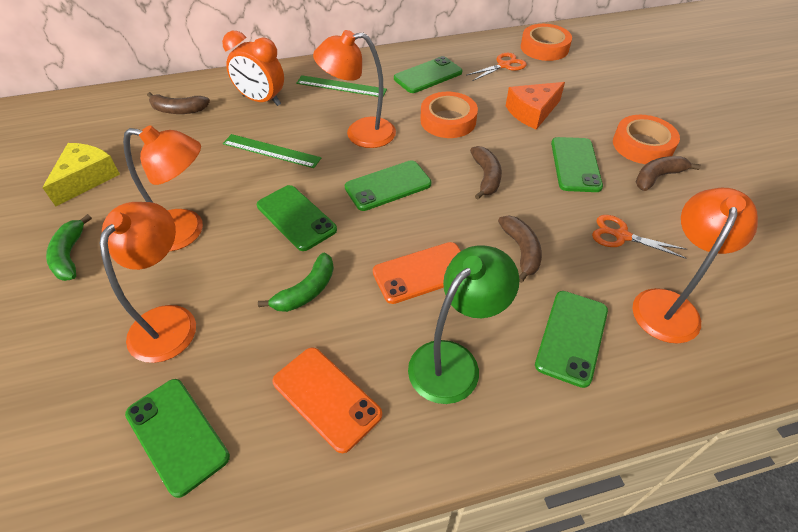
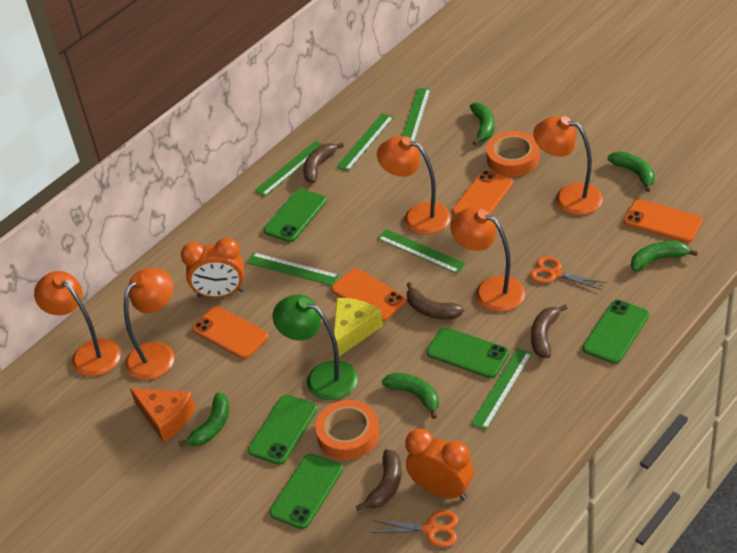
green banana: 2 -> 5
green phone: 6 -> 5
green ruler: 2 -> 6
orange clock: 1 -> 2
orange lamp: 4 -> 5
orange phone: 2 -> 4
orange tape: 3 -> 2

